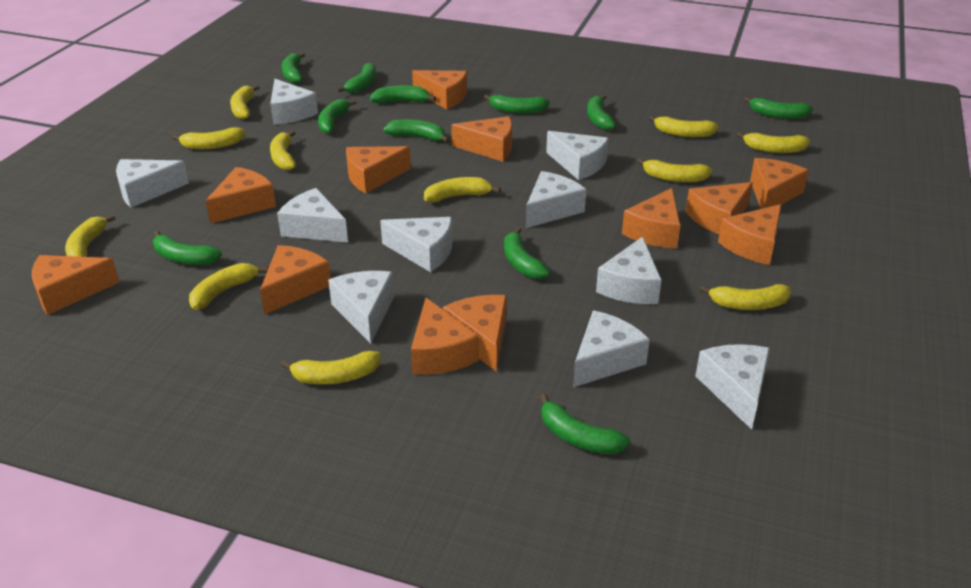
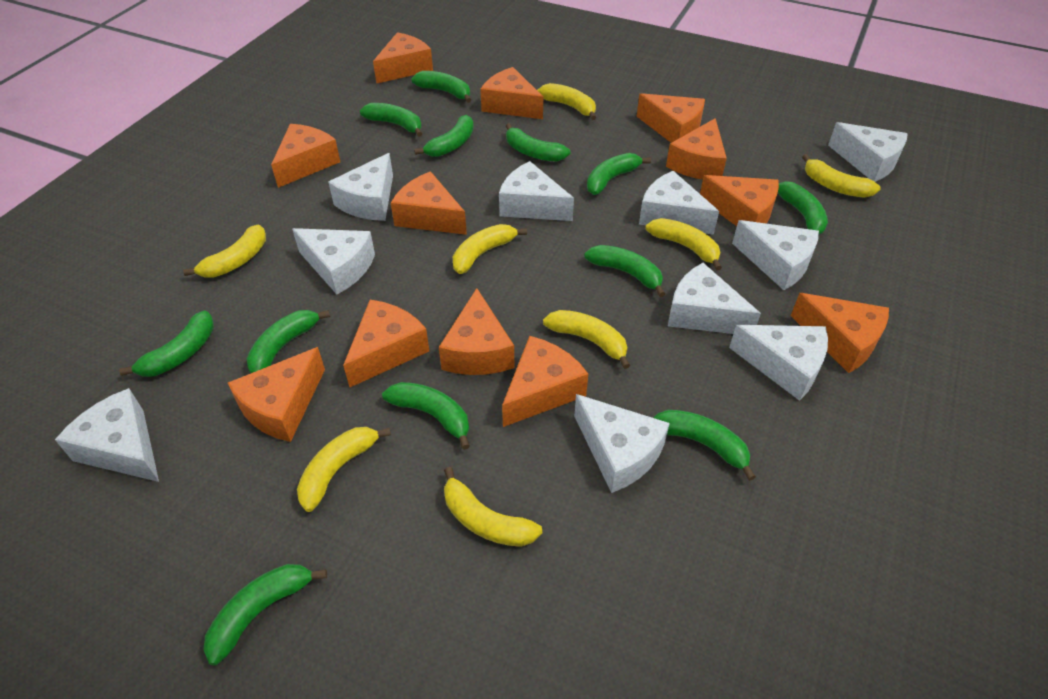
green banana: 11 -> 12
yellow banana: 11 -> 8

